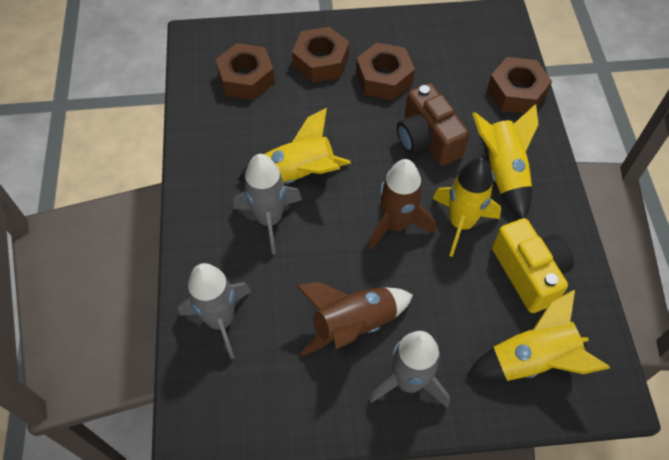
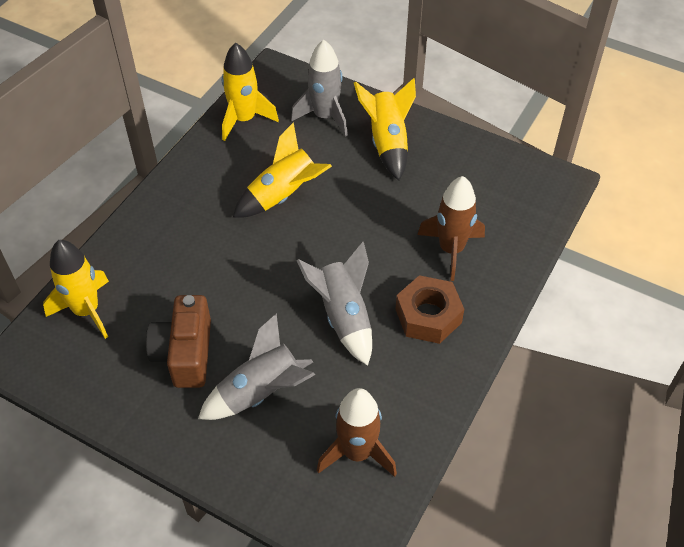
brown nut: 4 -> 1
yellow camera: 1 -> 0

